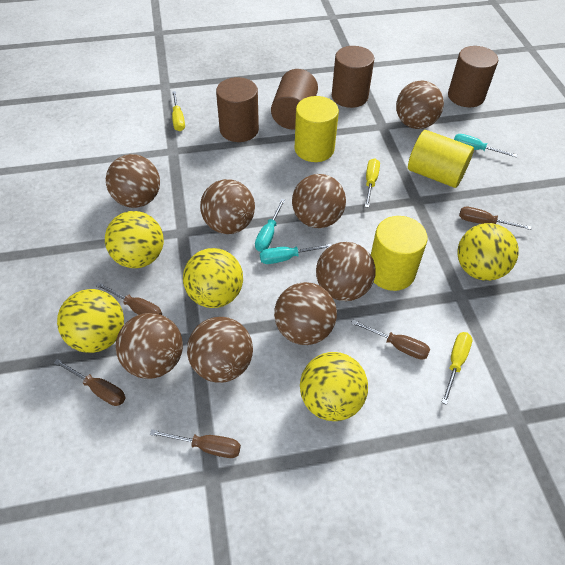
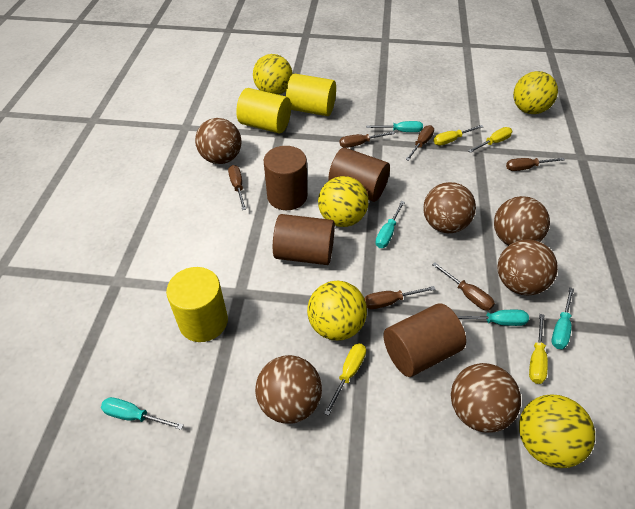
brown ball: 8 -> 6
brown screwdriver: 5 -> 6
turquoise screwdriver: 3 -> 5
yellow screwdriver: 3 -> 4

